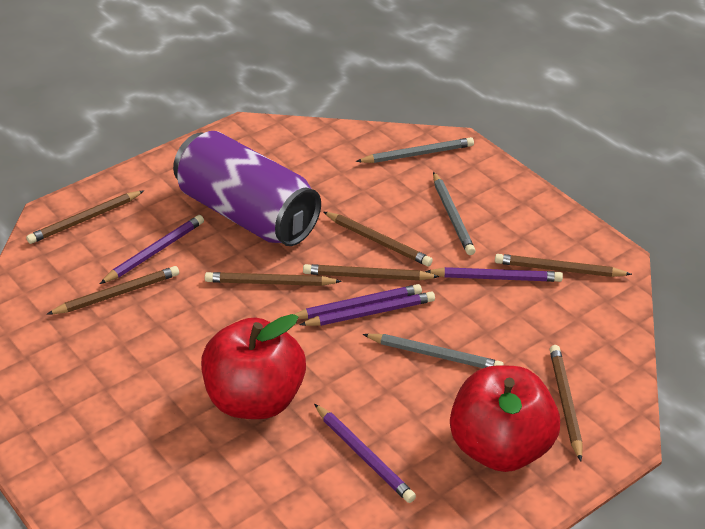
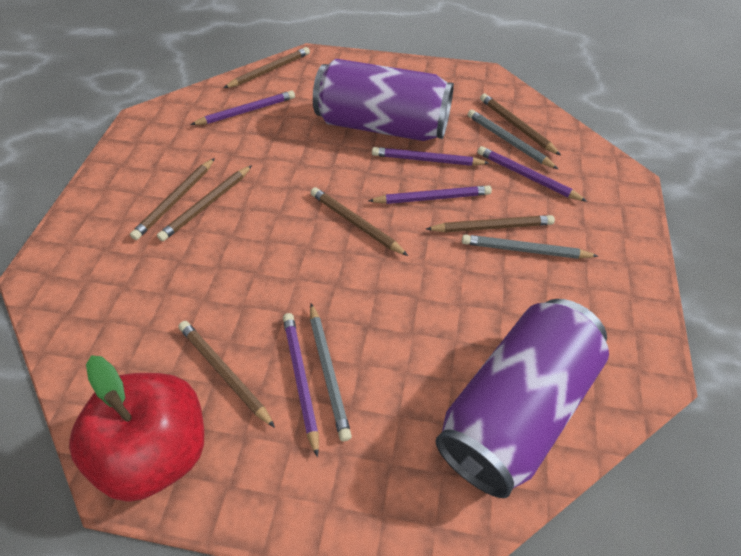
purple can: 1 -> 2
red apple: 2 -> 1

